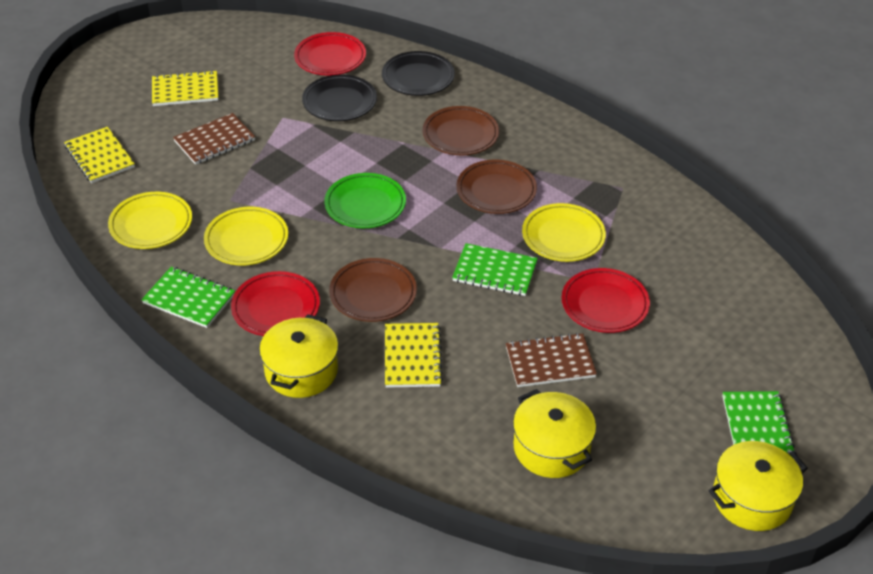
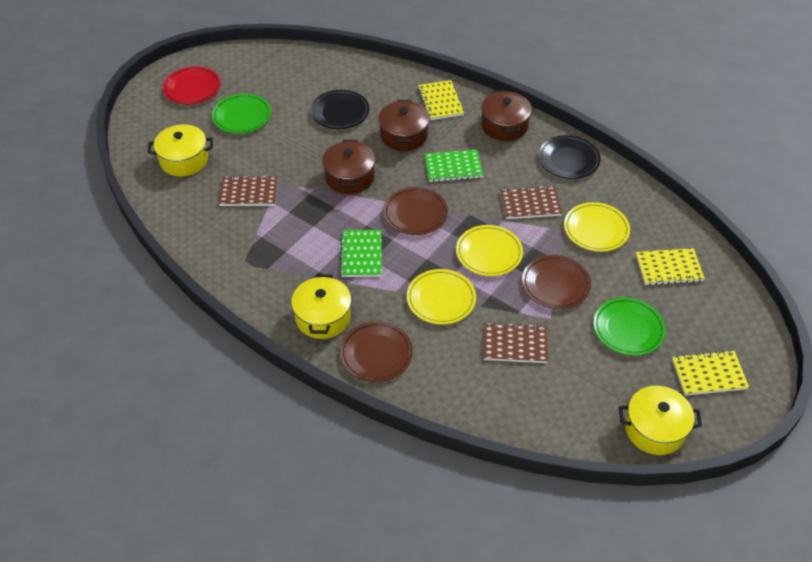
brown notebook: 2 -> 3
brown pot: 0 -> 3
green notebook: 3 -> 2
green plate: 1 -> 2
red plate: 3 -> 1

